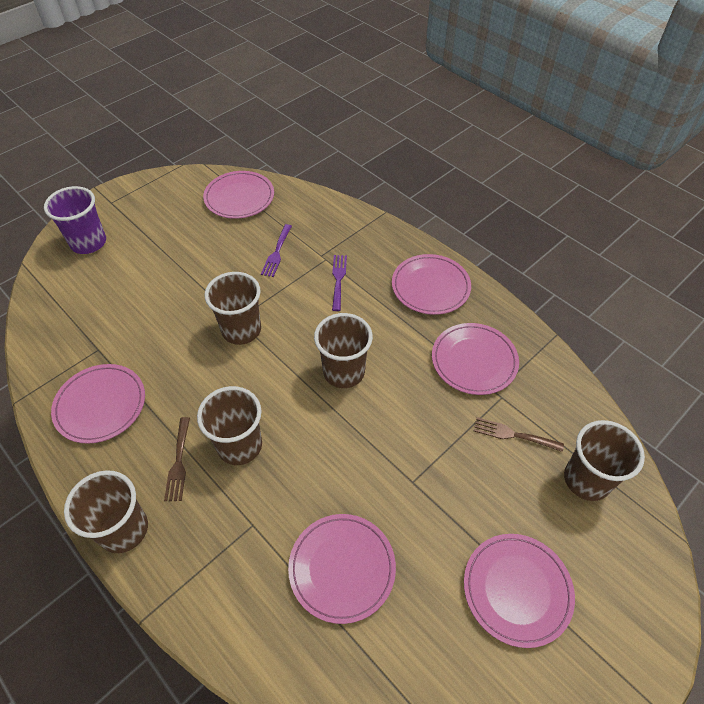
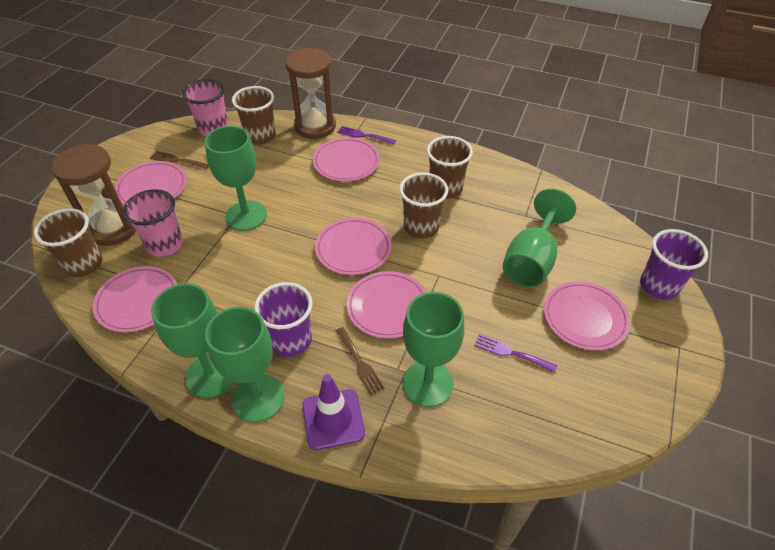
brown cup: 5 -> 4
brown hourglass: 0 -> 2
green goblet: 0 -> 5
pink cup: 0 -> 2
purple cup: 1 -> 2
purple traffic cone: 0 -> 1

